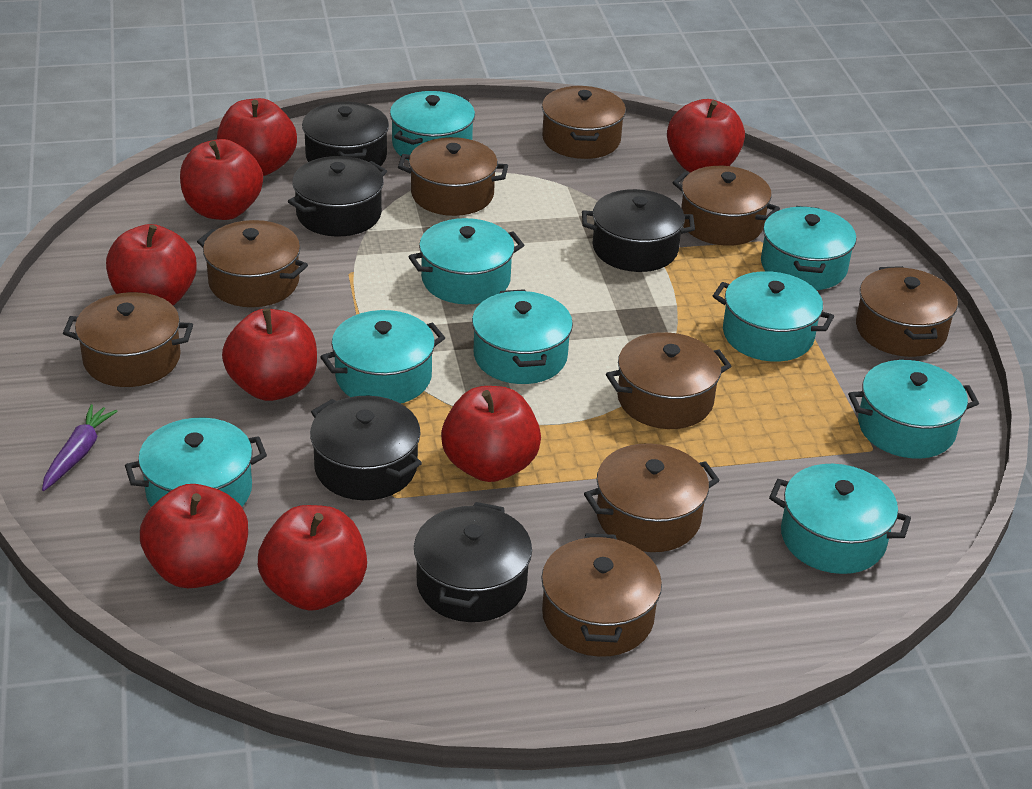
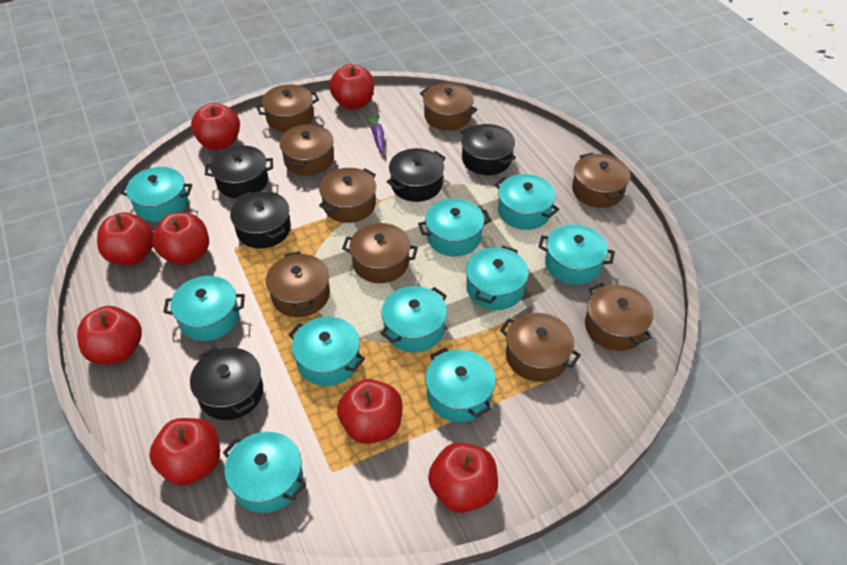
turquoise pot: 9 -> 10

